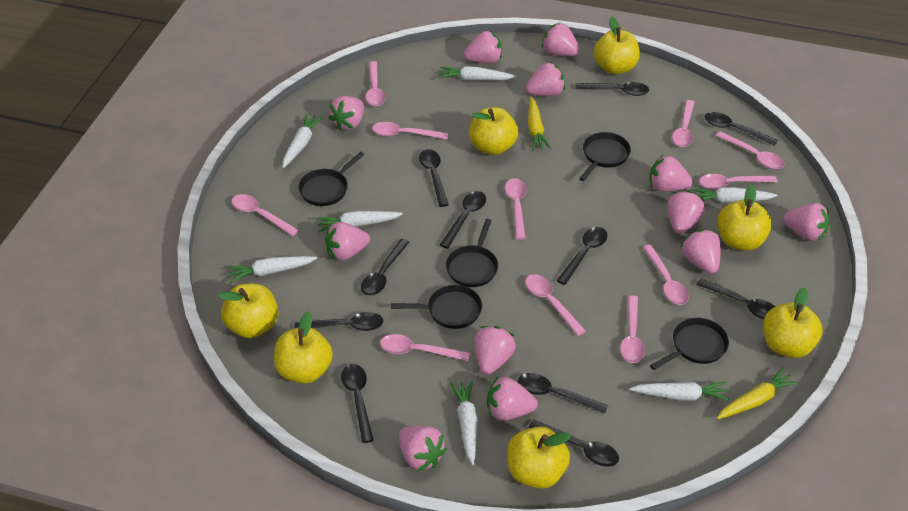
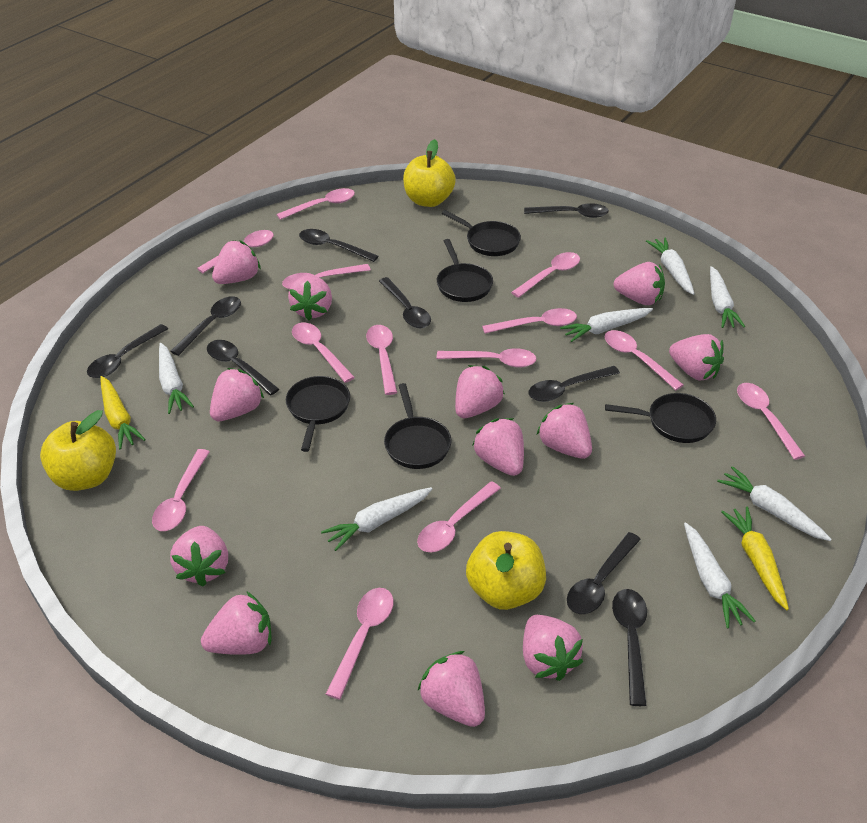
black spoon: 11 -> 9
pink spoon: 11 -> 13
yellow apple: 7 -> 3

